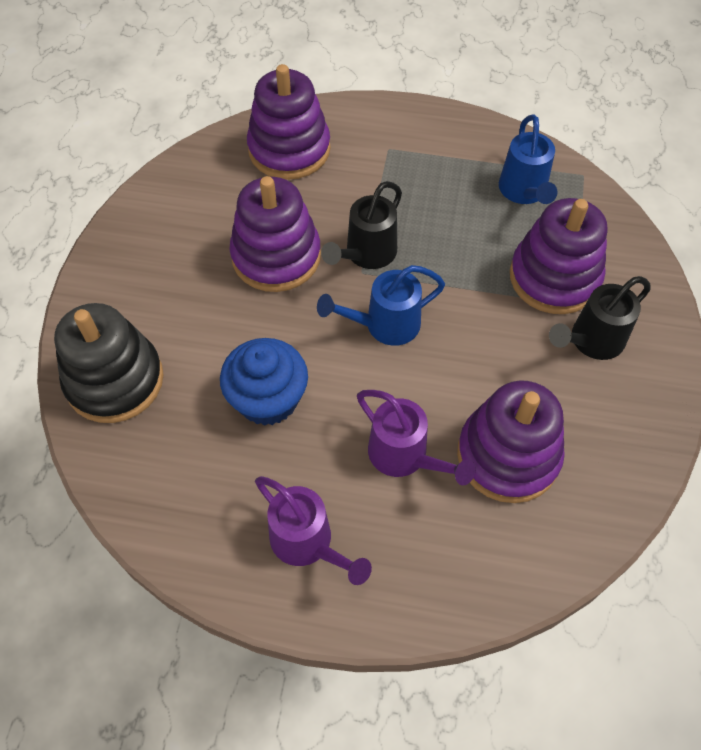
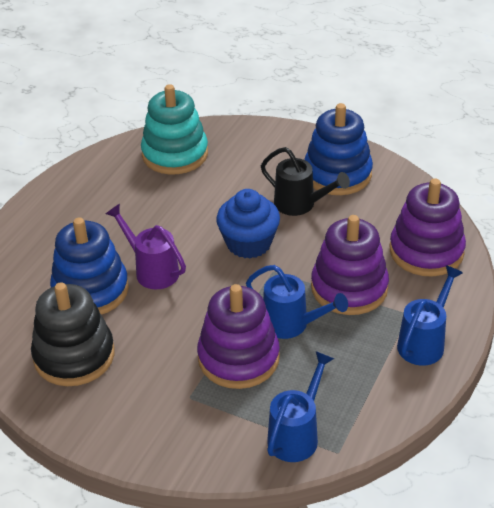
black watering can: 2 -> 1
blue stacking toy: 0 -> 2
blue watering can: 2 -> 3
purple stacking toy: 4 -> 3
purple watering can: 2 -> 1
turquoise stacking toy: 0 -> 1

